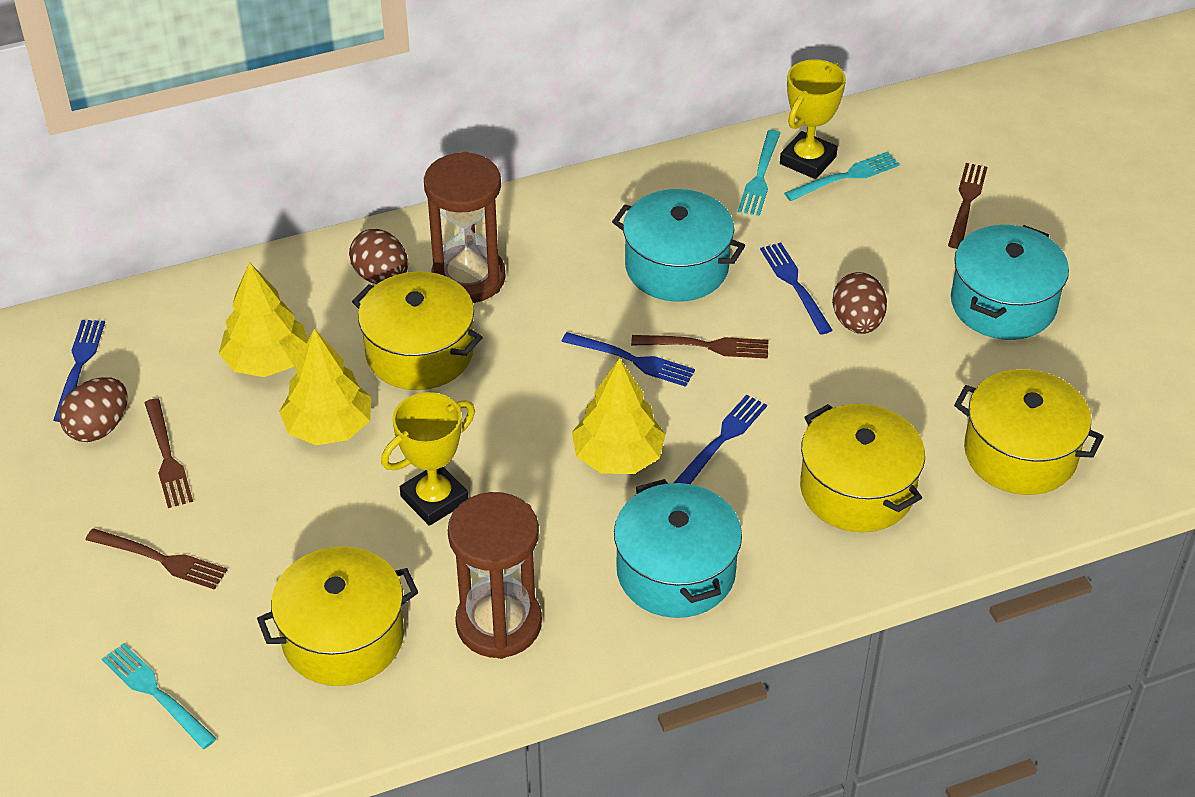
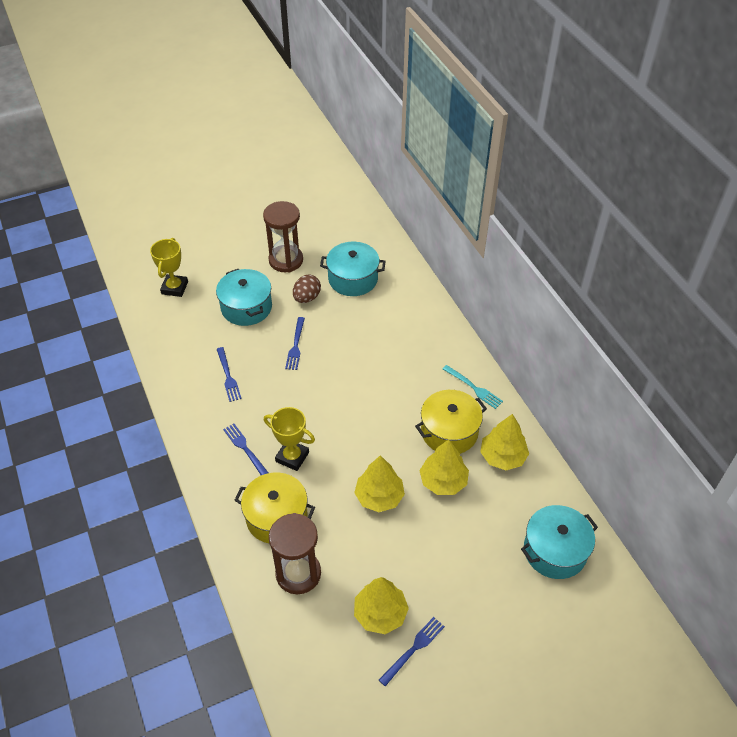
brown egg: 3 -> 1
brown fork: 4 -> 0
turquoise fork: 3 -> 1
yellow pot: 4 -> 2
yellow tree: 3 -> 4

